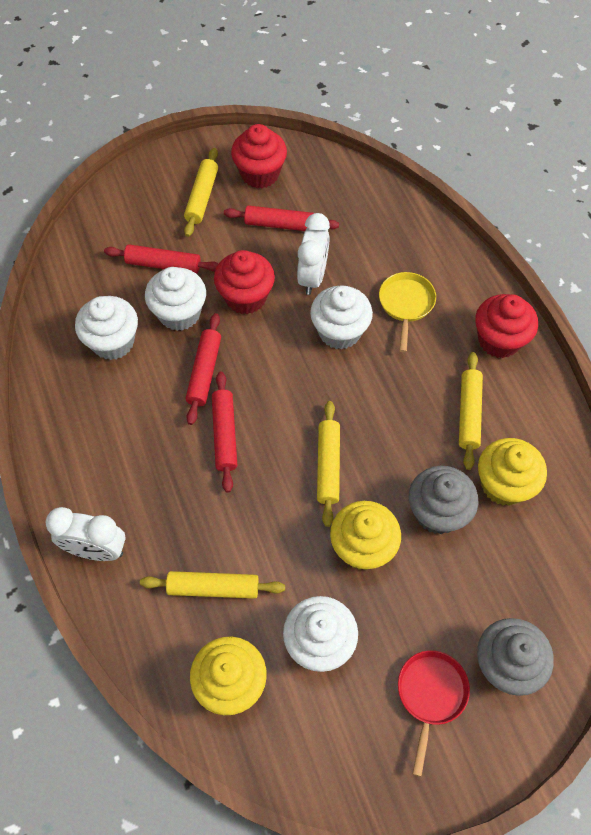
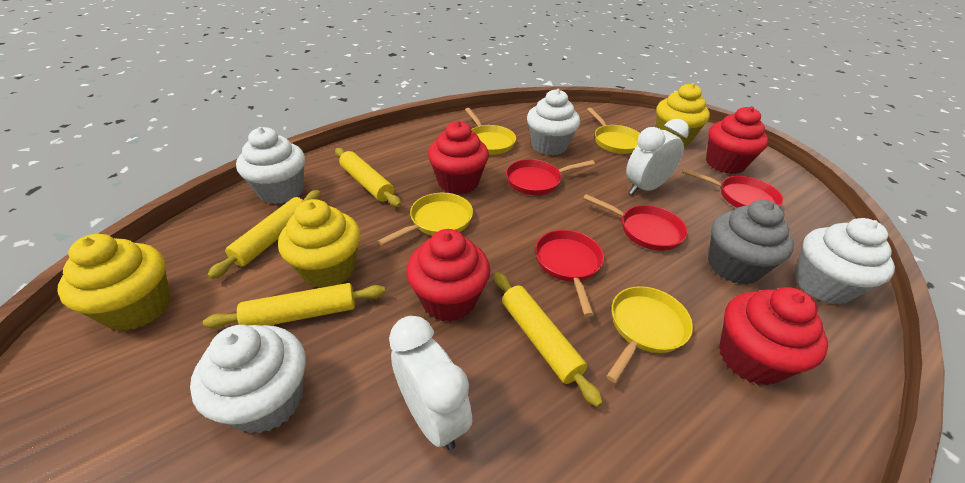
grey cupcake: 2 -> 1
red cupcake: 3 -> 4
red pan: 1 -> 4
red rolling pin: 4 -> 0
yellow pan: 1 -> 4

